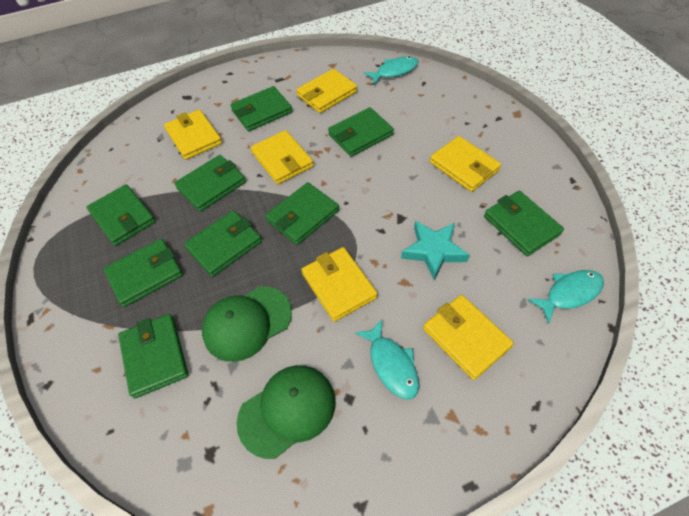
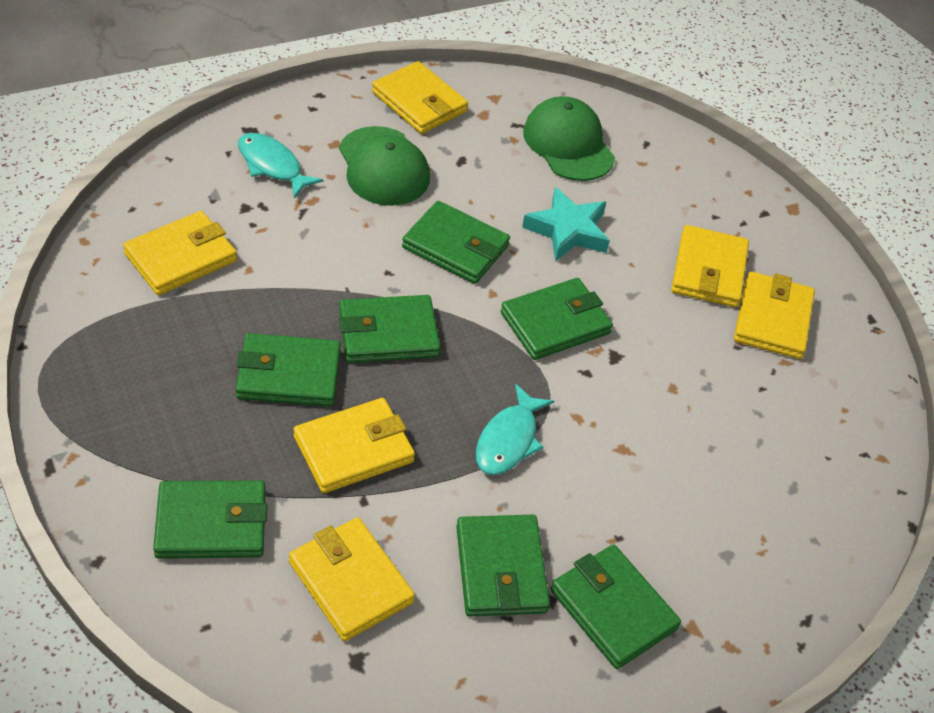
green wallet: 9 -> 7
turquoise fish: 3 -> 2

